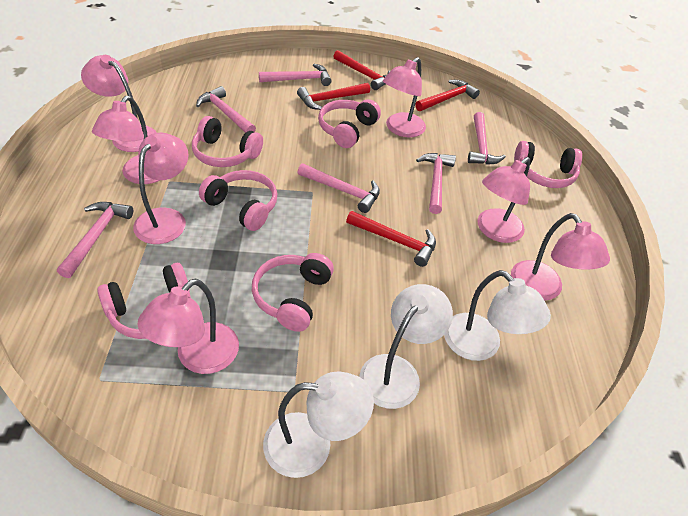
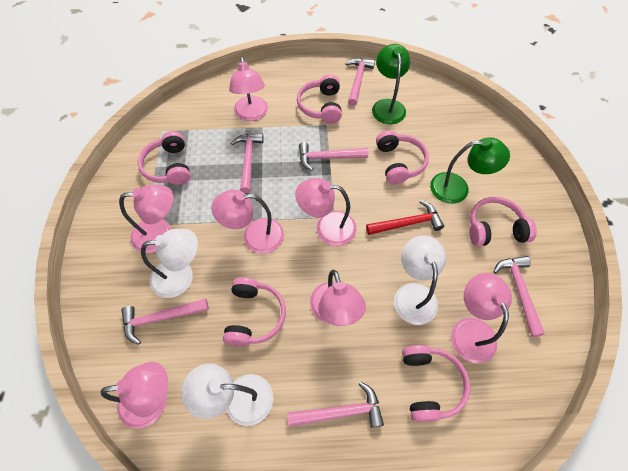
green lamp: 0 -> 2
red hammer: 4 -> 1

